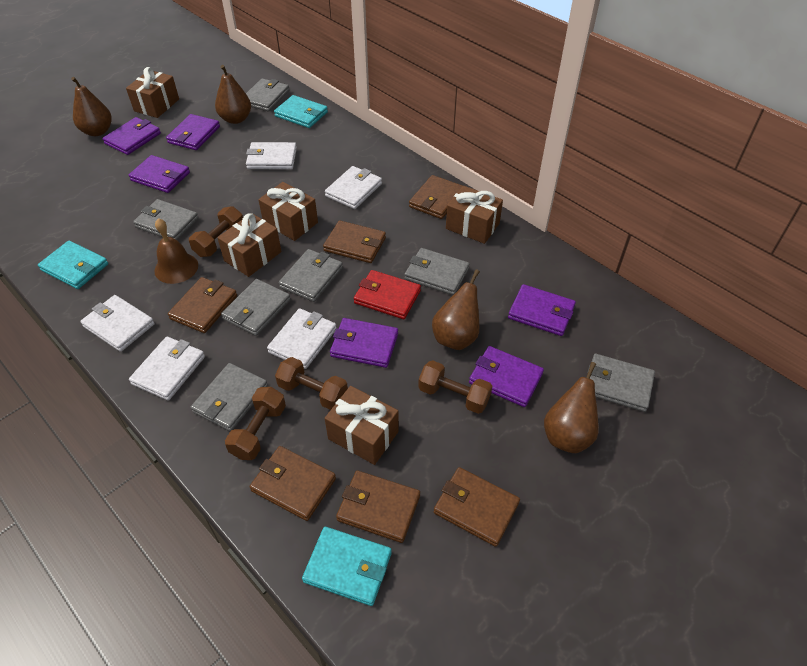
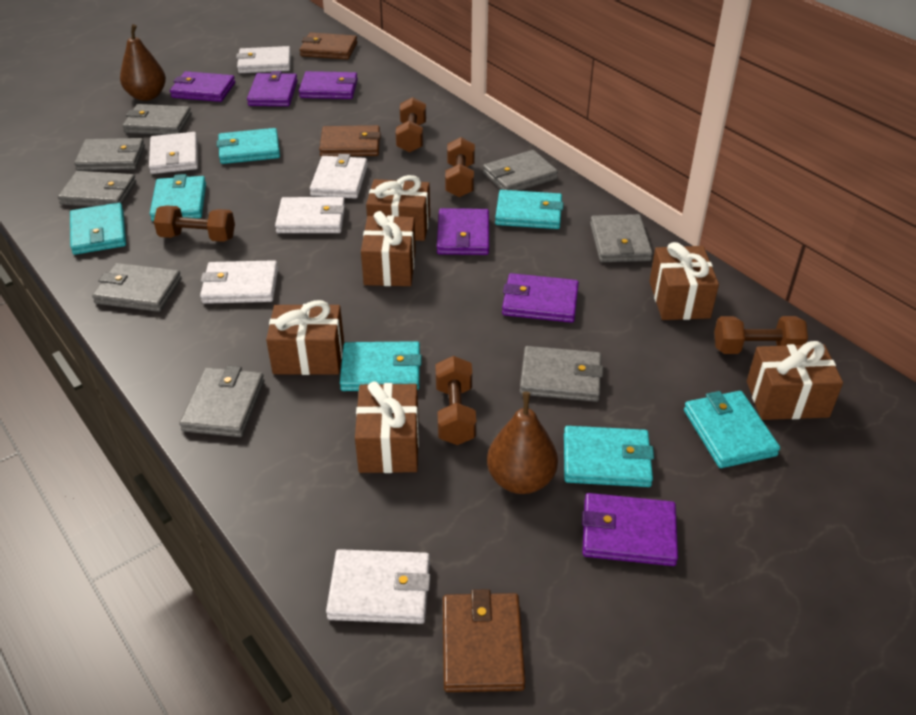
brown bell: 1 -> 0
brown dumbbell: 4 -> 5
brown gift: 5 -> 6
brown pear: 4 -> 2
brown wallet: 6 -> 3
grey wallet: 7 -> 8
red wallet: 1 -> 0
turquoise wallet: 3 -> 7
white wallet: 5 -> 6

